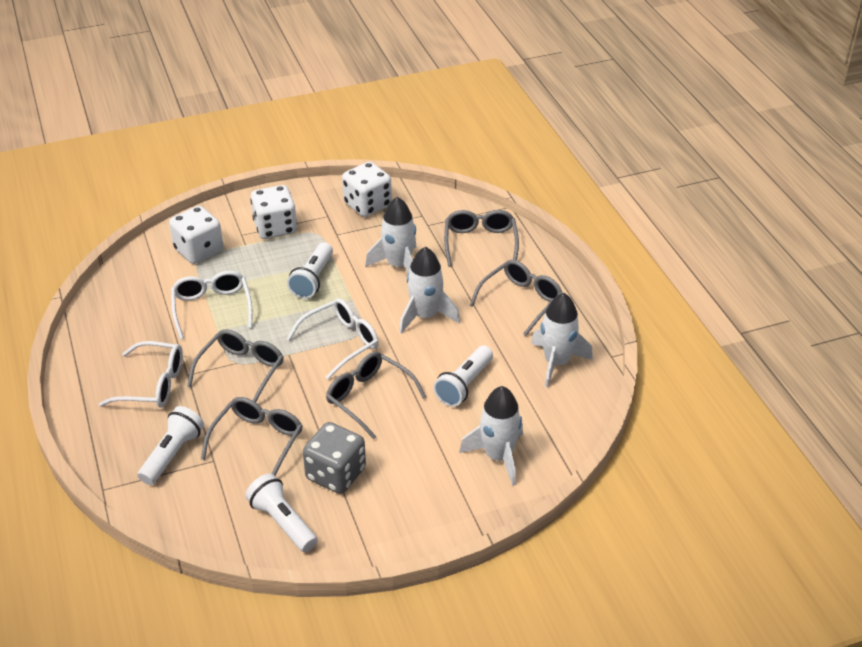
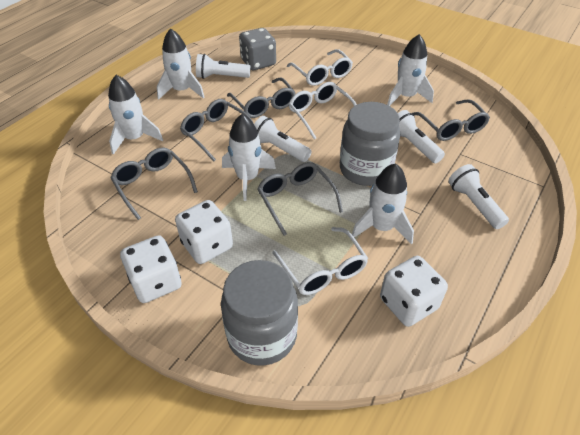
grey jar: 0 -> 2
white rocket: 4 -> 5

